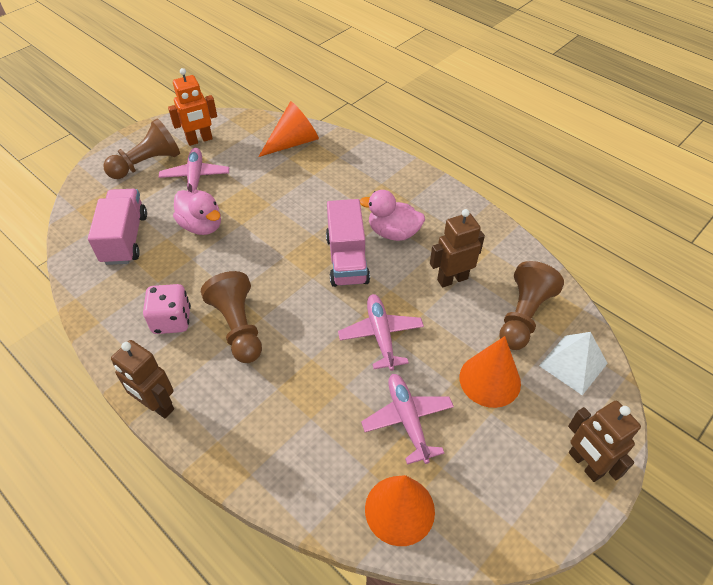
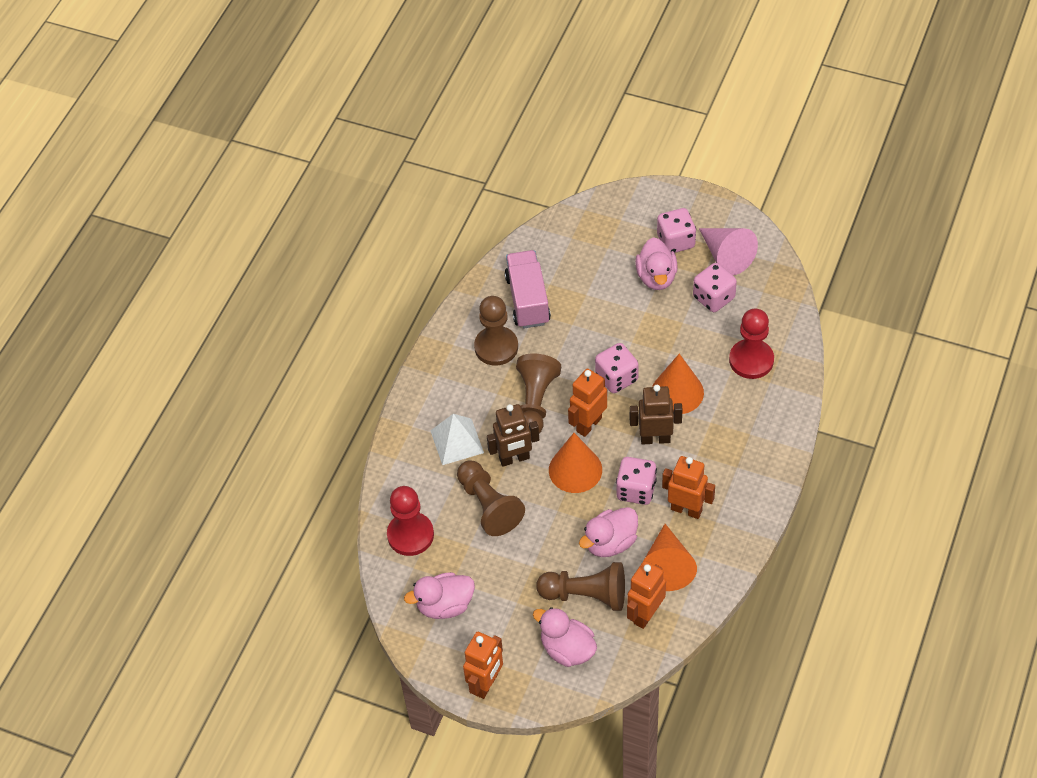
brown pawn: 3 -> 4
brown robot: 3 -> 2
orange robot: 1 -> 4
pink cone: 0 -> 1
pink dice: 1 -> 4
pink duck: 2 -> 4
pink plane: 3 -> 0
pink truck: 2 -> 1
red pawn: 0 -> 2

